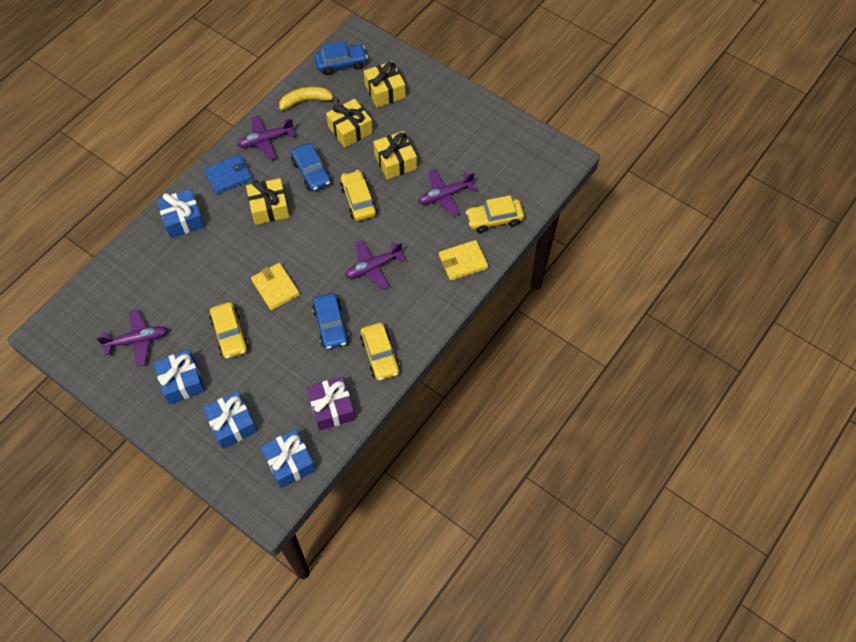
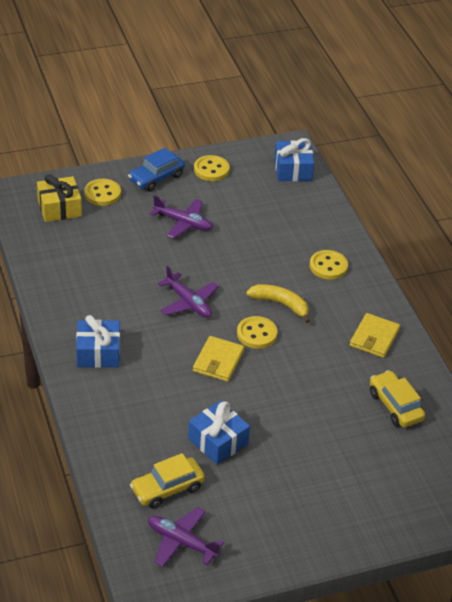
blue car: 3 -> 1
blue gift: 4 -> 3
blue wallet: 1 -> 0
purple gift: 1 -> 0
purple plane: 4 -> 3
yellow button: 0 -> 4
yellow car: 4 -> 2
yellow gift: 4 -> 1

